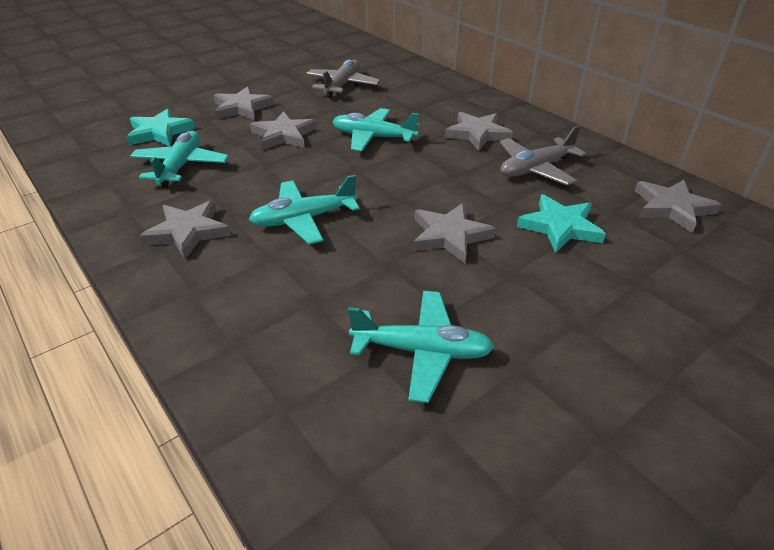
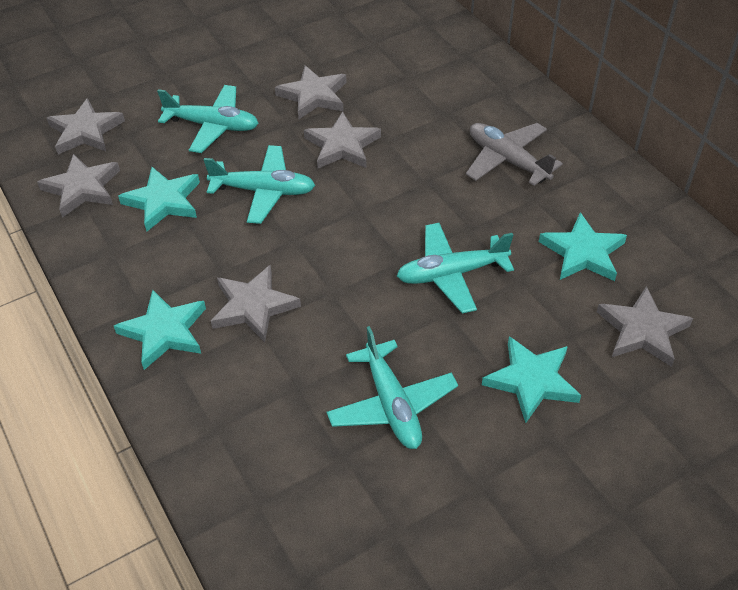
grey plane: 2 -> 1
turquoise star: 2 -> 4

